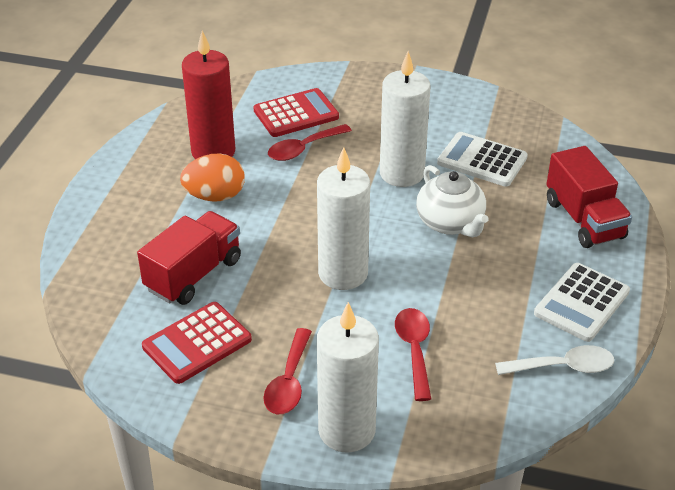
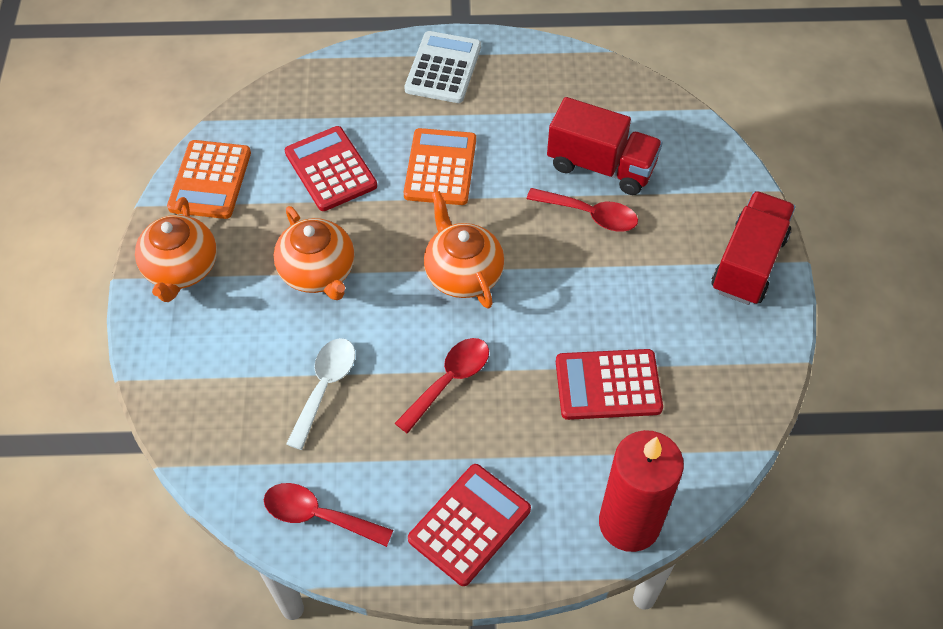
orange calculator: 0 -> 2
orange egg: 1 -> 0
orange teapot: 0 -> 3
red calculator: 2 -> 3
white calculator: 2 -> 1
white candle: 3 -> 0
white teapot: 1 -> 0

